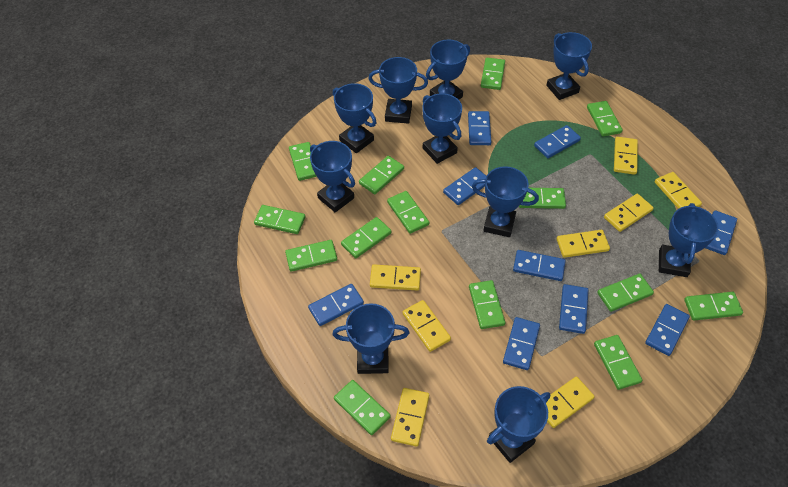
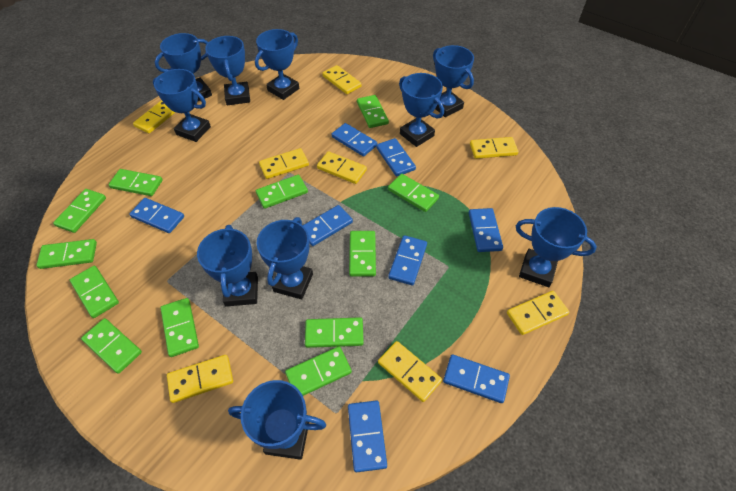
blue domino: 9 -> 8
green domino: 14 -> 12

